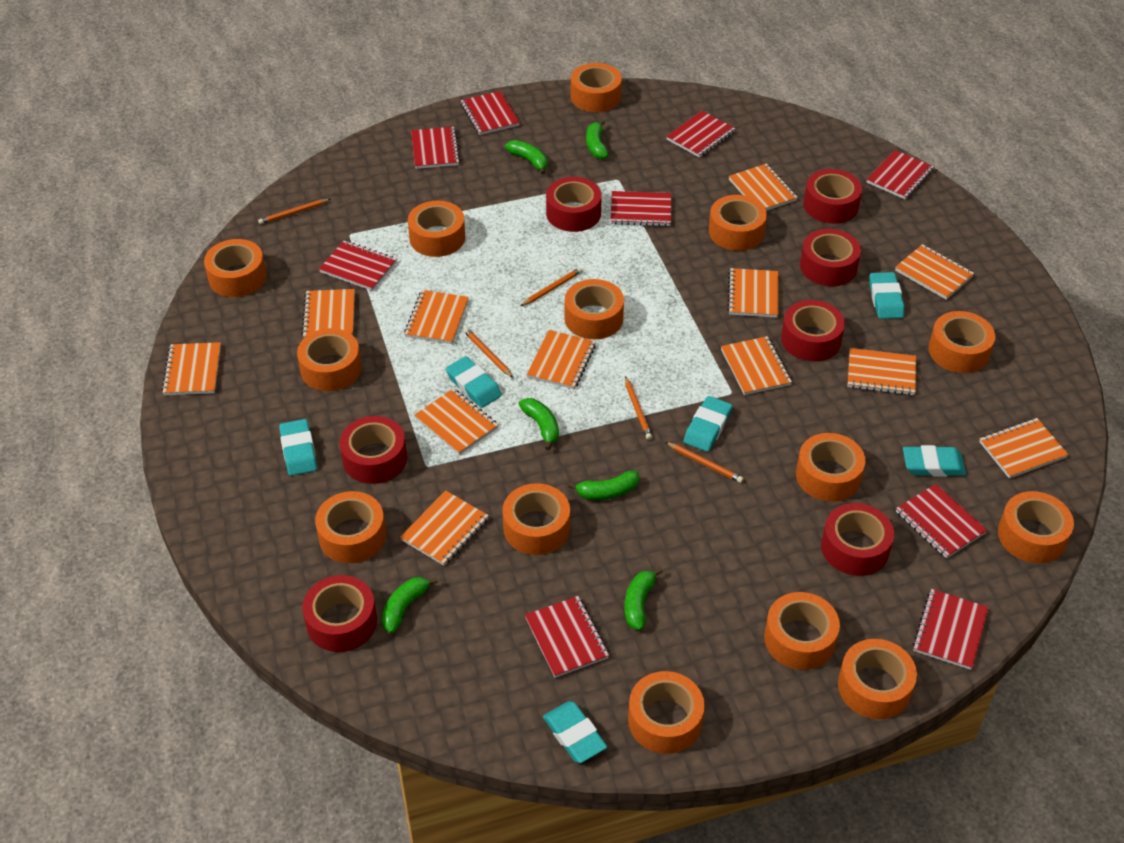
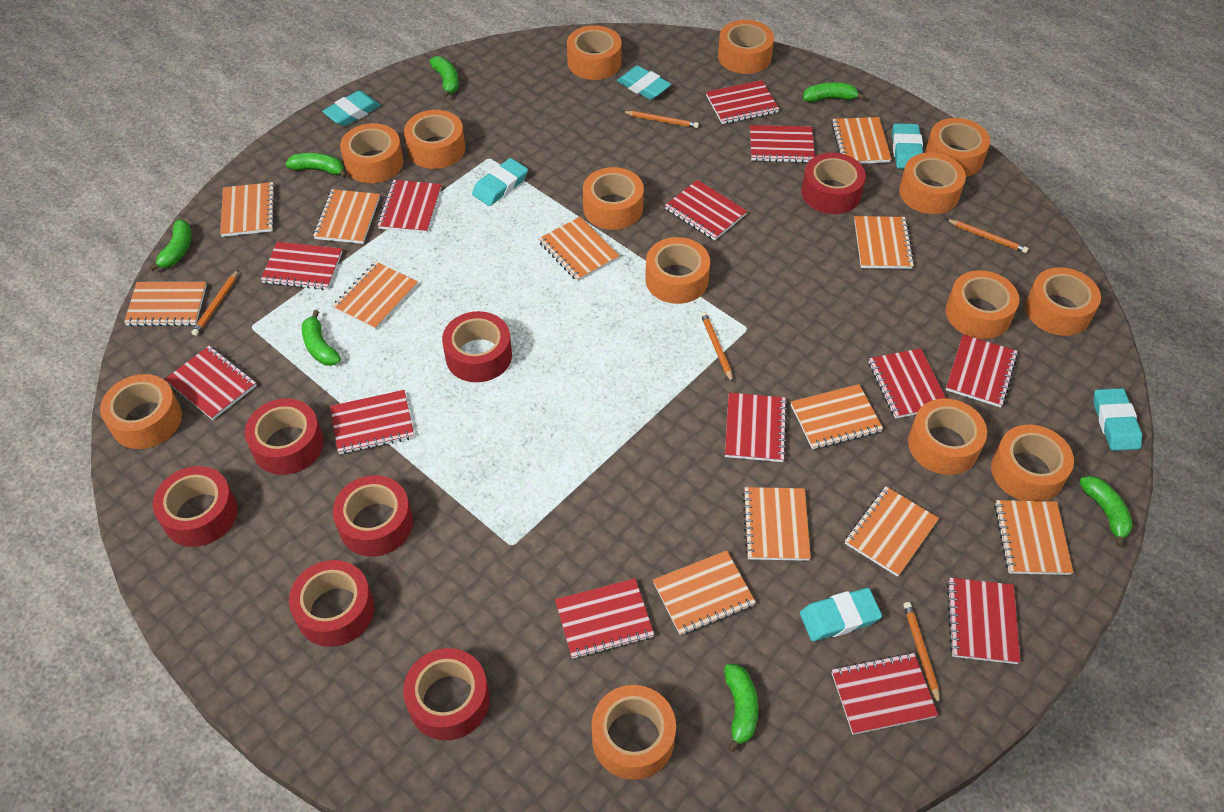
green banana: 6 -> 7
red notebook: 9 -> 13

